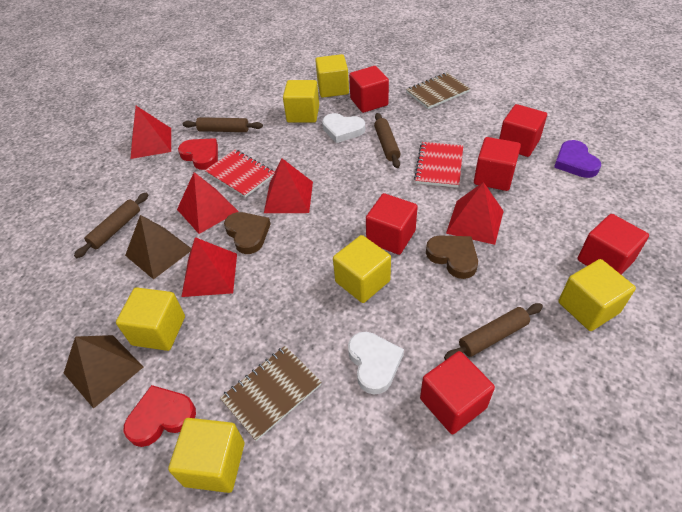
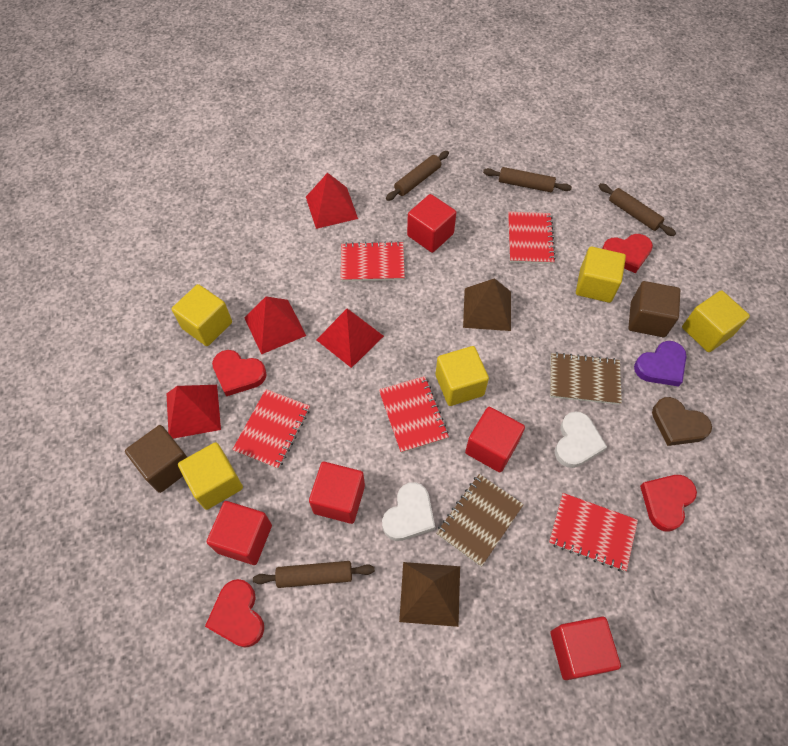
brown cube: 0 -> 2
brown heart: 2 -> 1
red cube: 6 -> 5
red heart: 2 -> 4
red notebook: 2 -> 5
red pyramid: 5 -> 4
yellow cube: 6 -> 5

